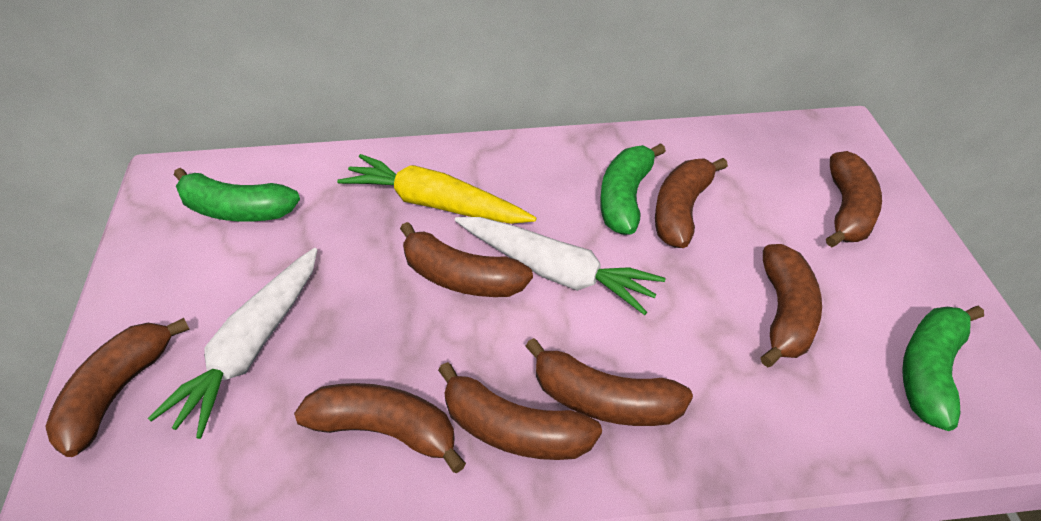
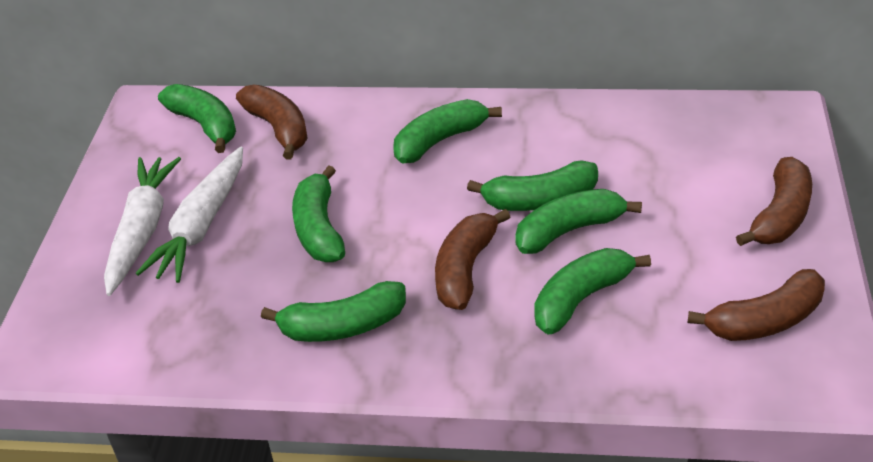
brown banana: 8 -> 4
green banana: 3 -> 7
yellow carrot: 1 -> 0

